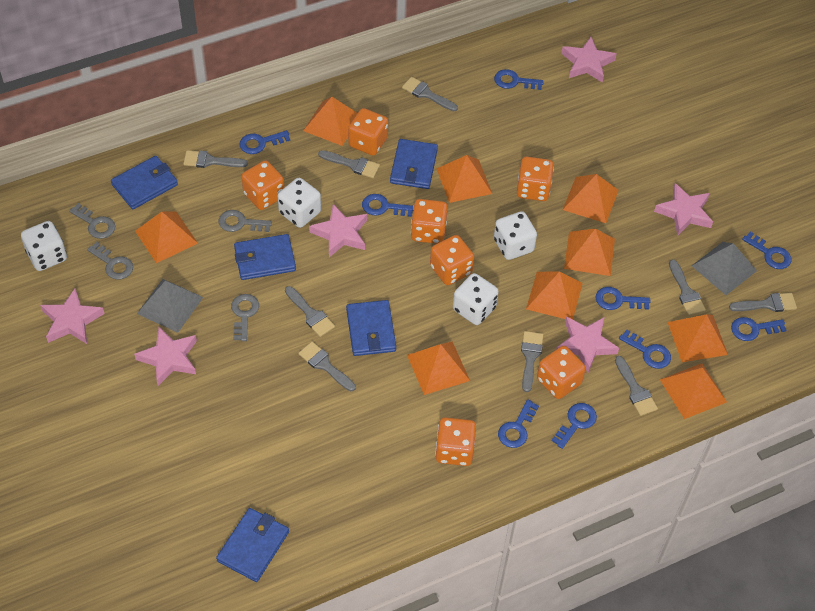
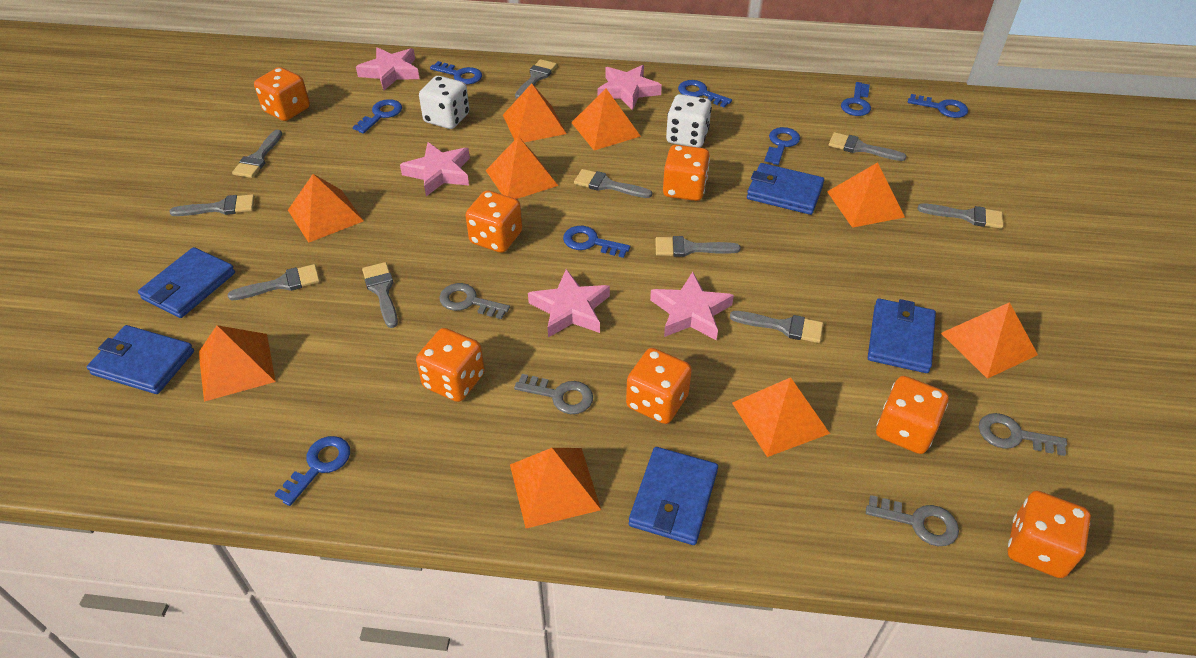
blue key: 9 -> 8
grey brush: 9 -> 10
grey pyramid: 2 -> 0
pink star: 6 -> 5
white dice: 4 -> 2

